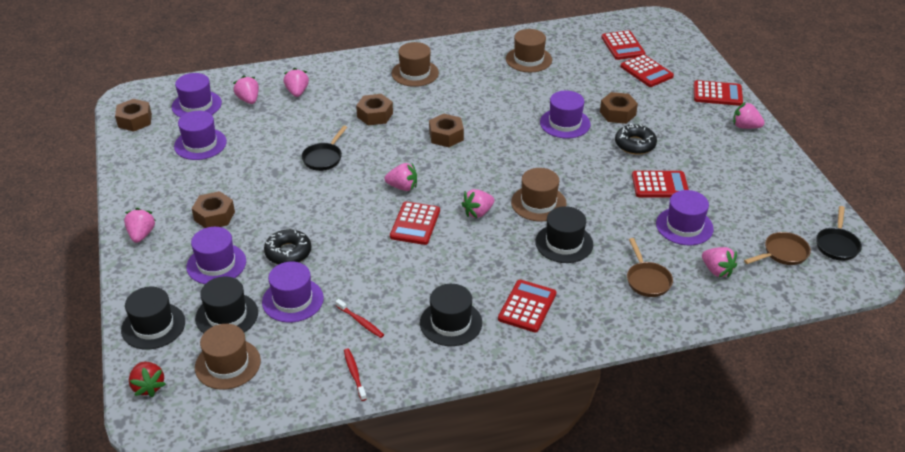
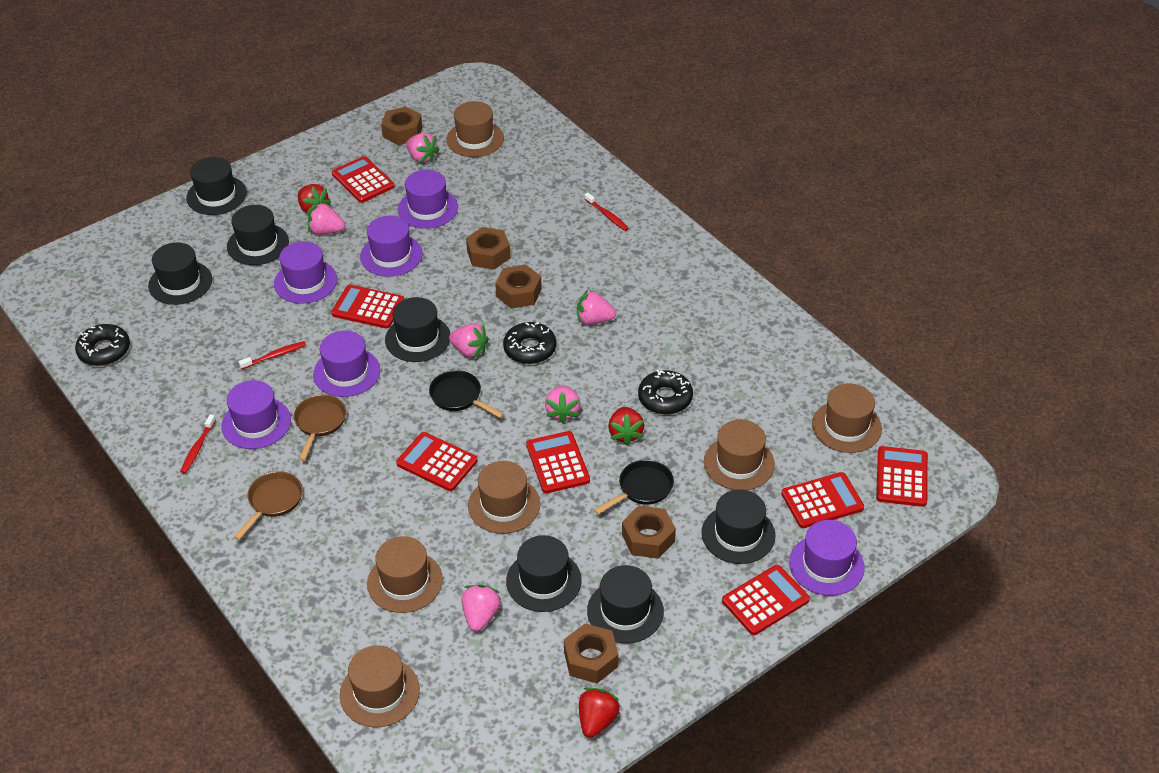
black donut: 2 -> 3
black hat: 4 -> 7
brown hat: 4 -> 6
pink strawberry: 7 -> 6
red calculator: 6 -> 7
red strawberry: 1 -> 3
red toothbrush: 2 -> 3

